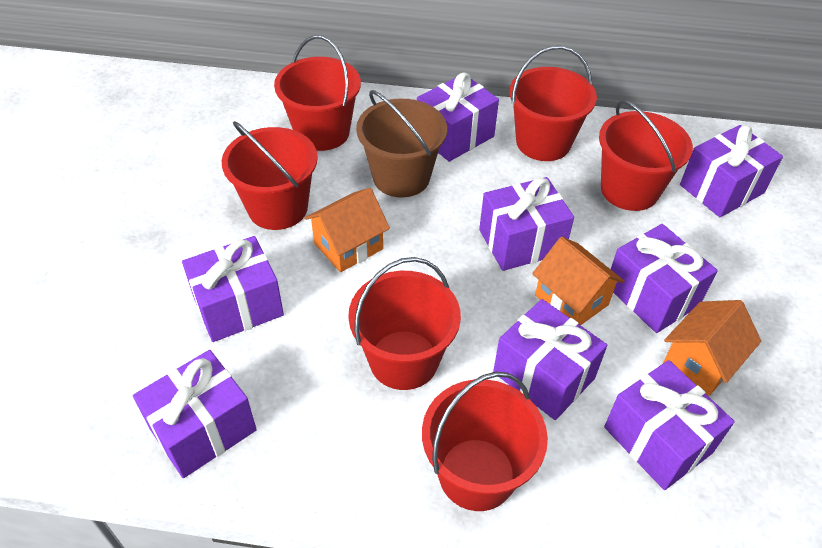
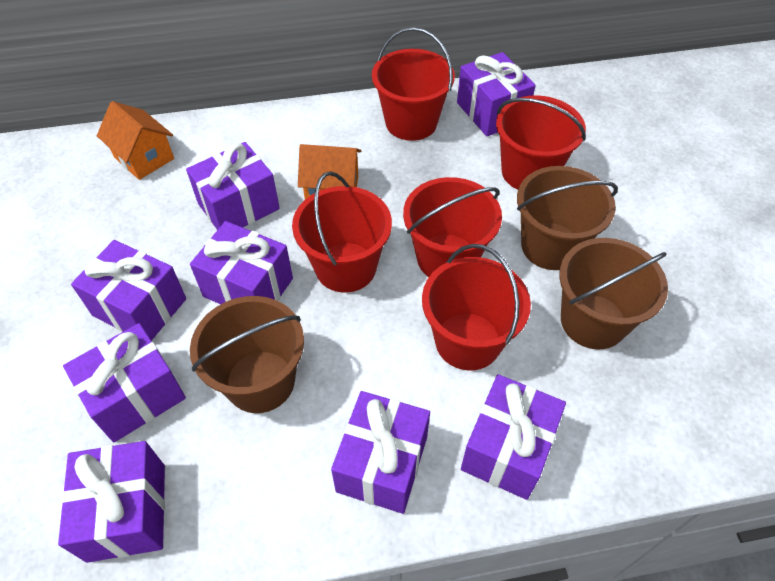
brown bucket: 1 -> 3
orange house: 3 -> 2
red bucket: 6 -> 5

